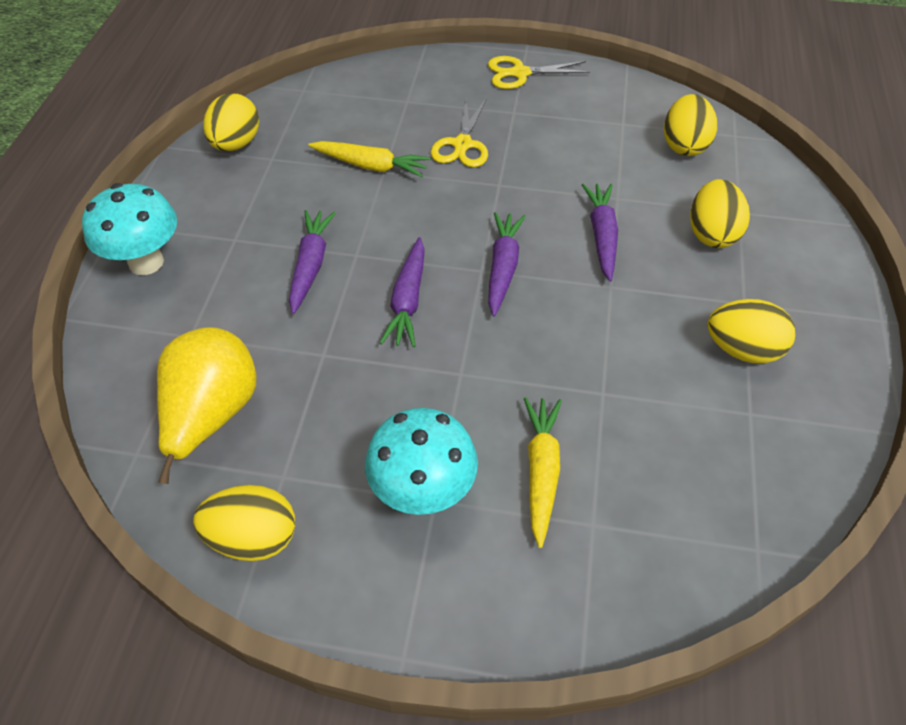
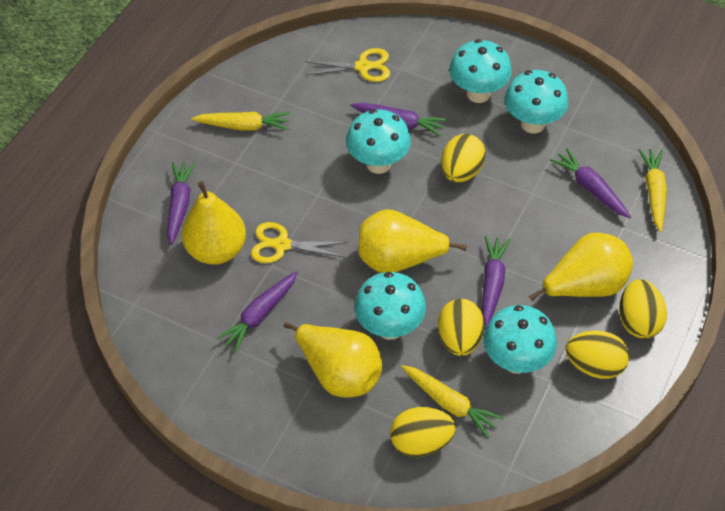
purple carrot: 4 -> 5
turquoise mushroom: 2 -> 5
yellow carrot: 2 -> 3
yellow pear: 1 -> 4

